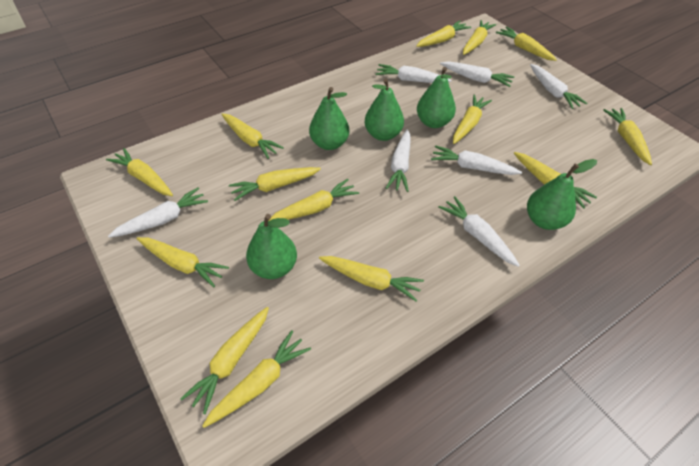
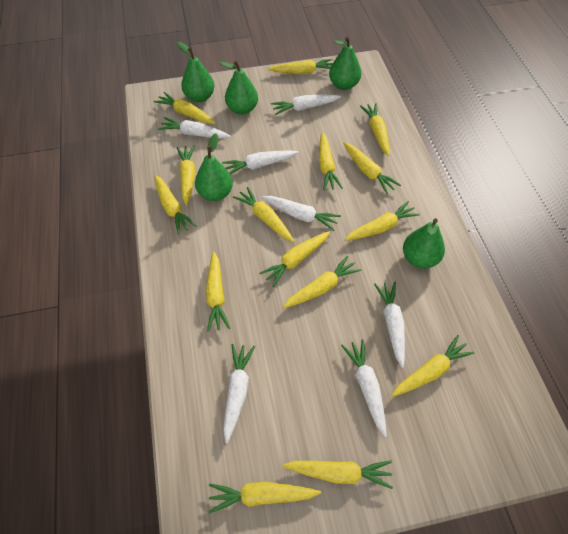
yellow carrot: 14 -> 15

